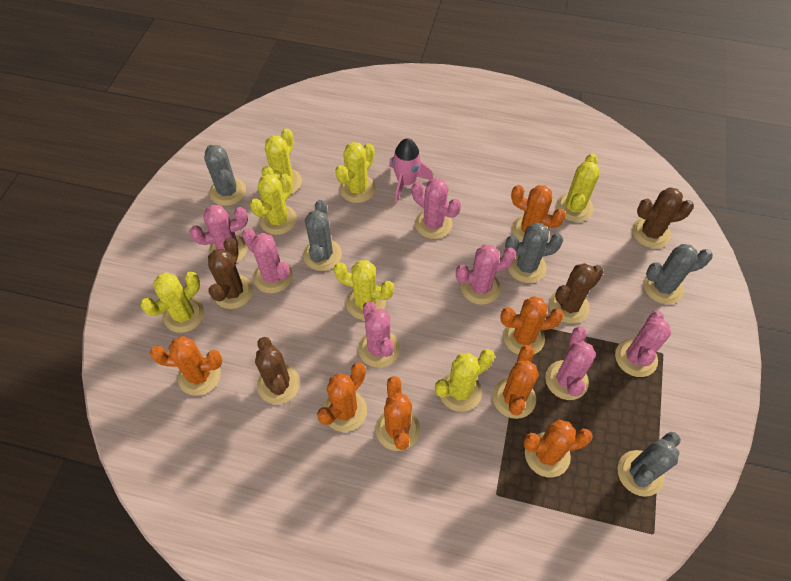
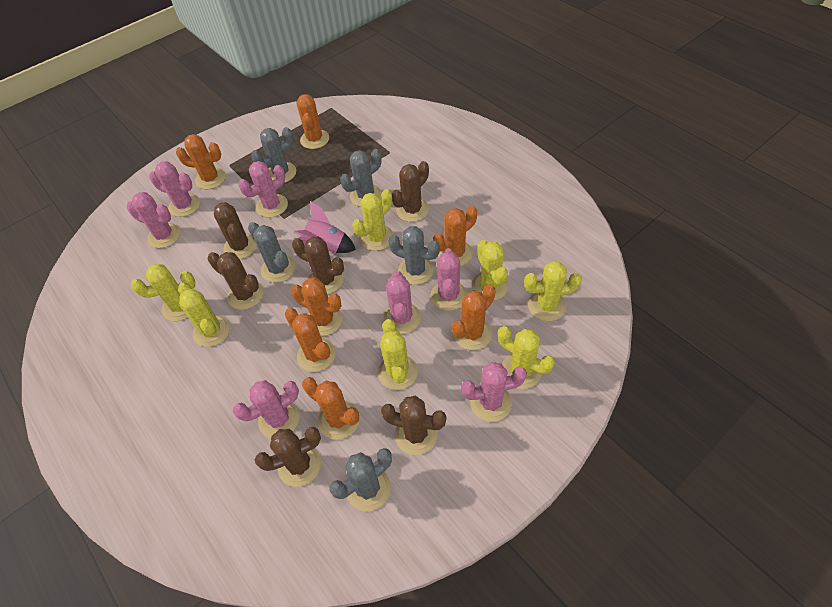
brown cactus: 4 -> 6

